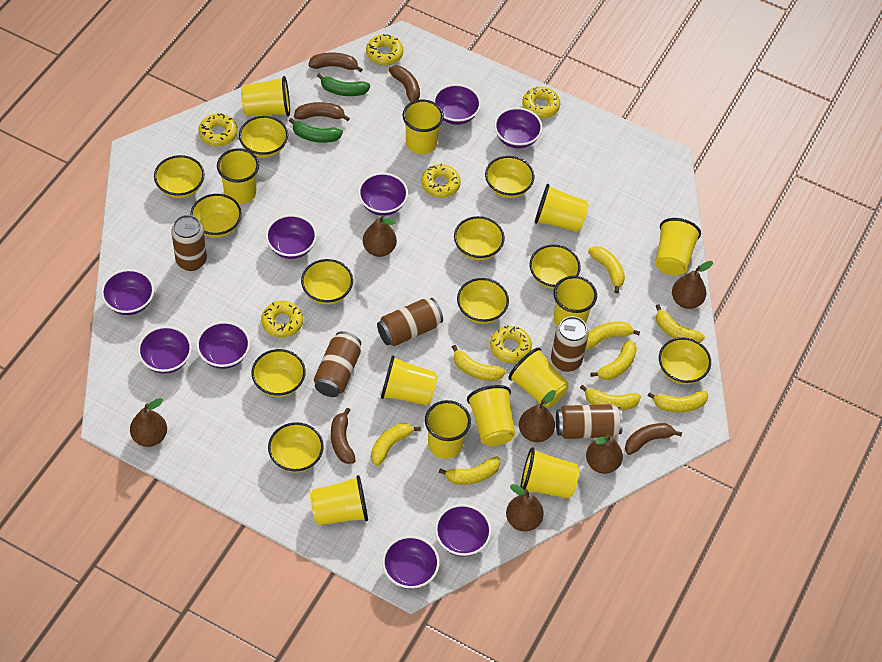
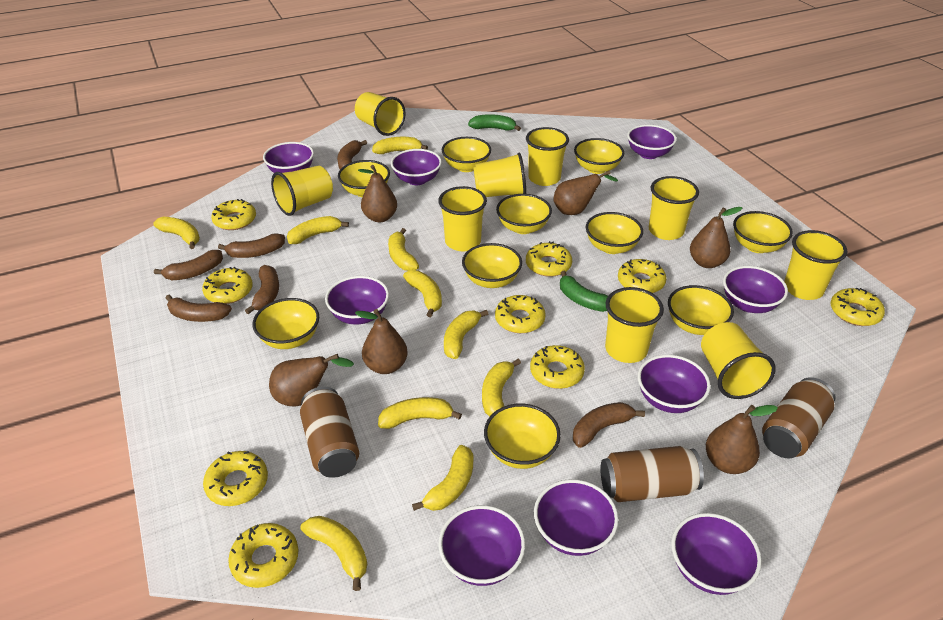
brown banana: 5 -> 6
brown can: 5 -> 3
yellow banana: 9 -> 10
yellow bowl: 11 -> 10
yellow cup: 12 -> 9
yellow donut: 6 -> 9

